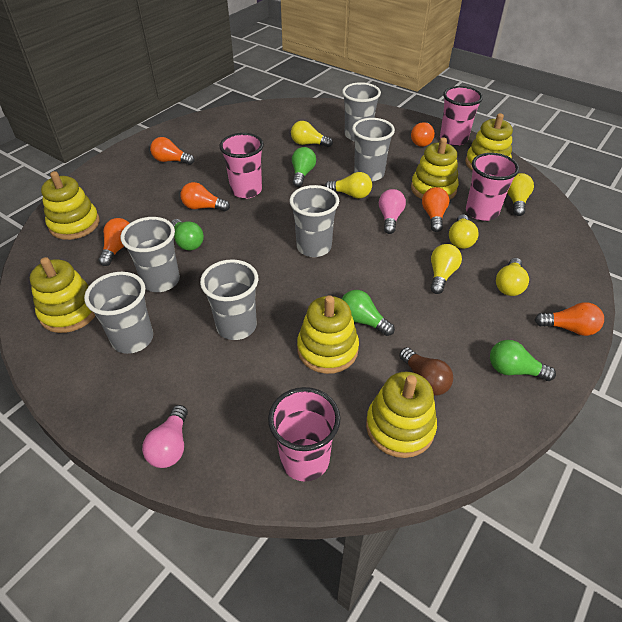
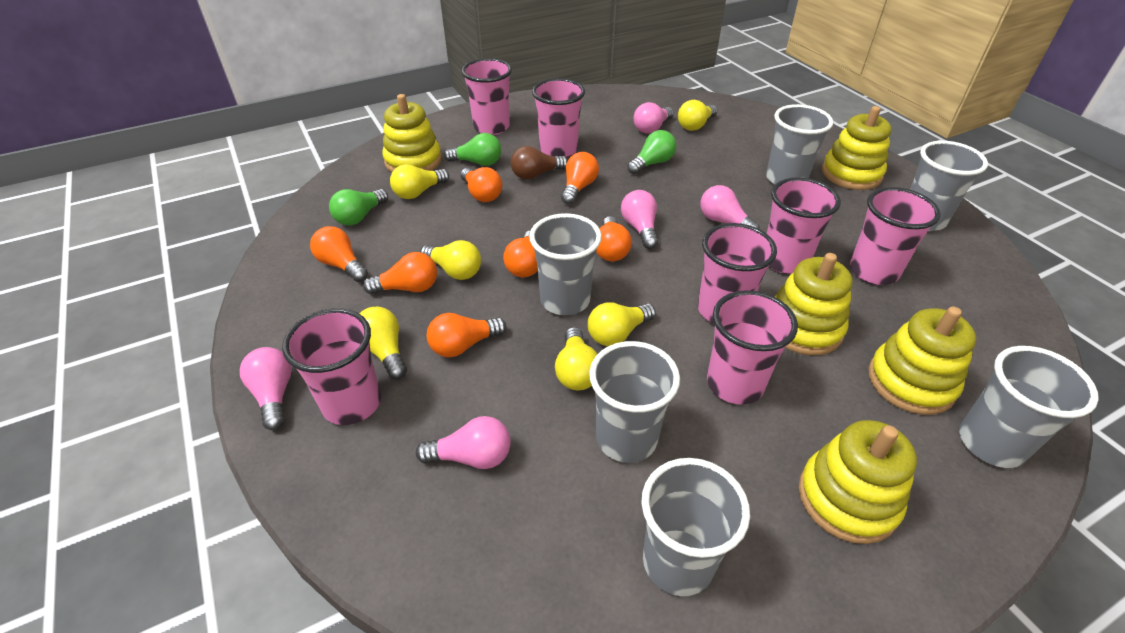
green light bulb: 4 -> 3
orange light bulb: 6 -> 7
pink cup: 4 -> 7
pink light bulb: 2 -> 5
yellow stacking toy: 6 -> 5

